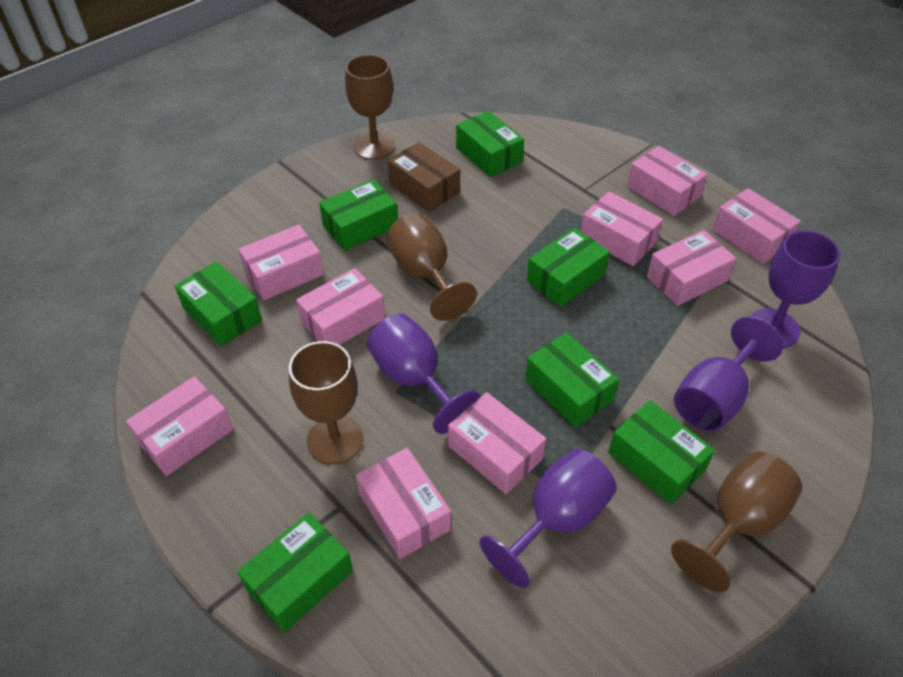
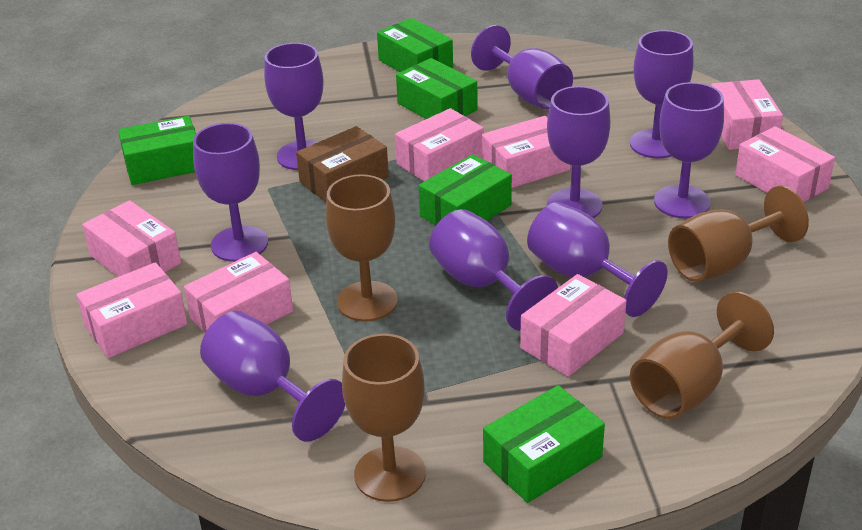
green box: 7 -> 5
pink box: 9 -> 8
purple goblet: 4 -> 9

